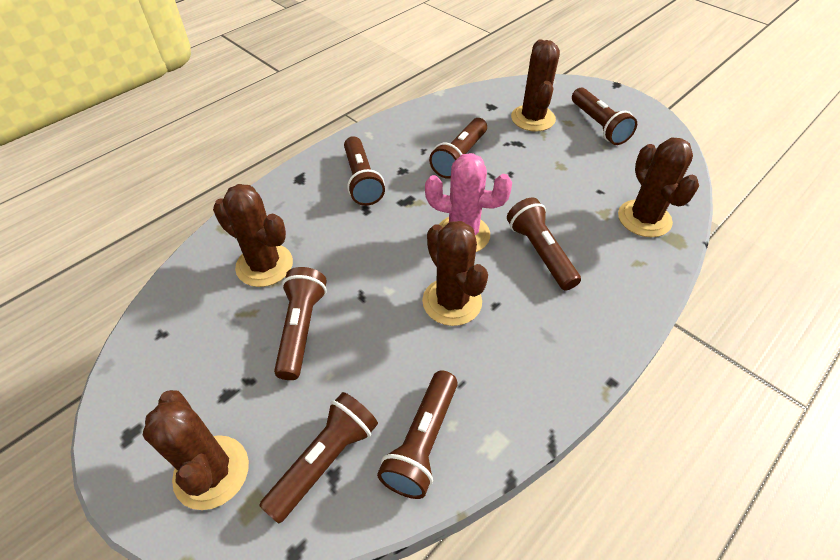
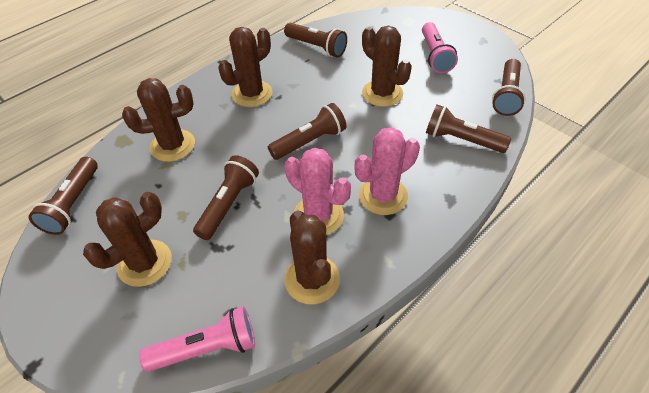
brown flashlight: 7 -> 6
pink cactus: 1 -> 2
pink flashlight: 0 -> 2

